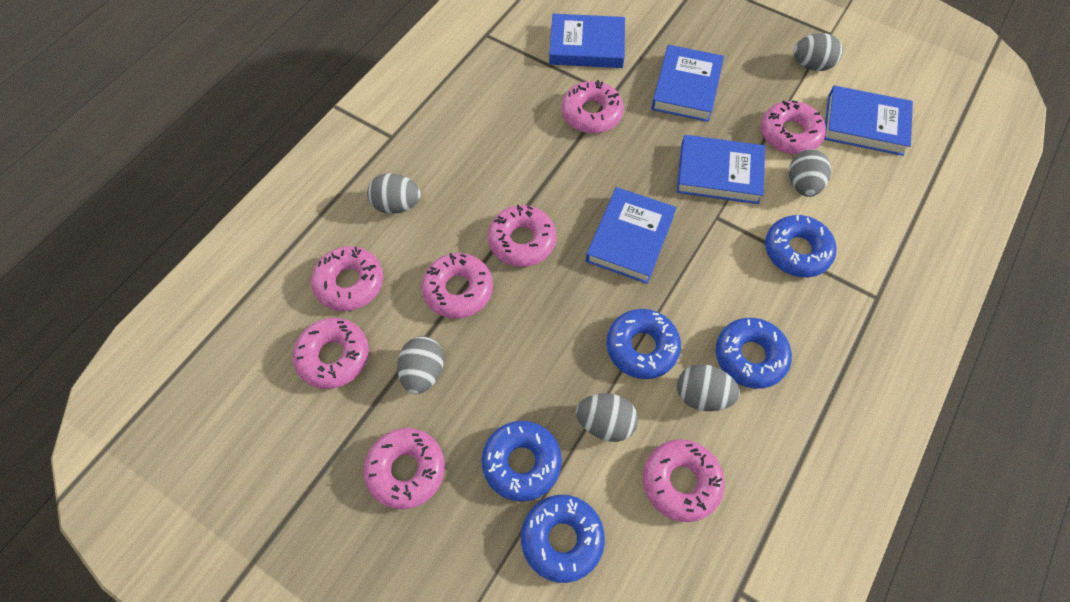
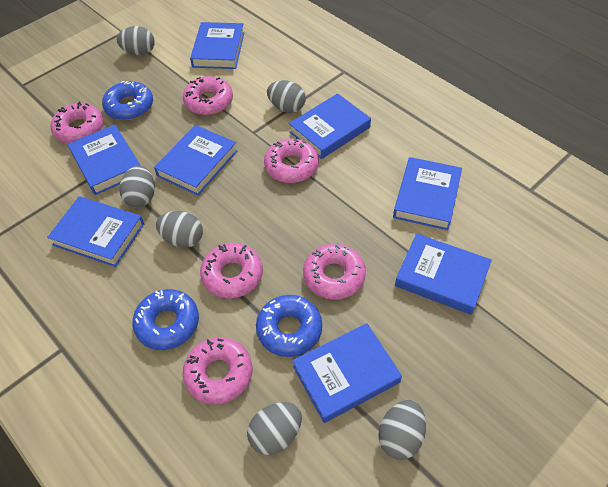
blue book: 5 -> 8
blue donut: 5 -> 3
pink donut: 8 -> 6

